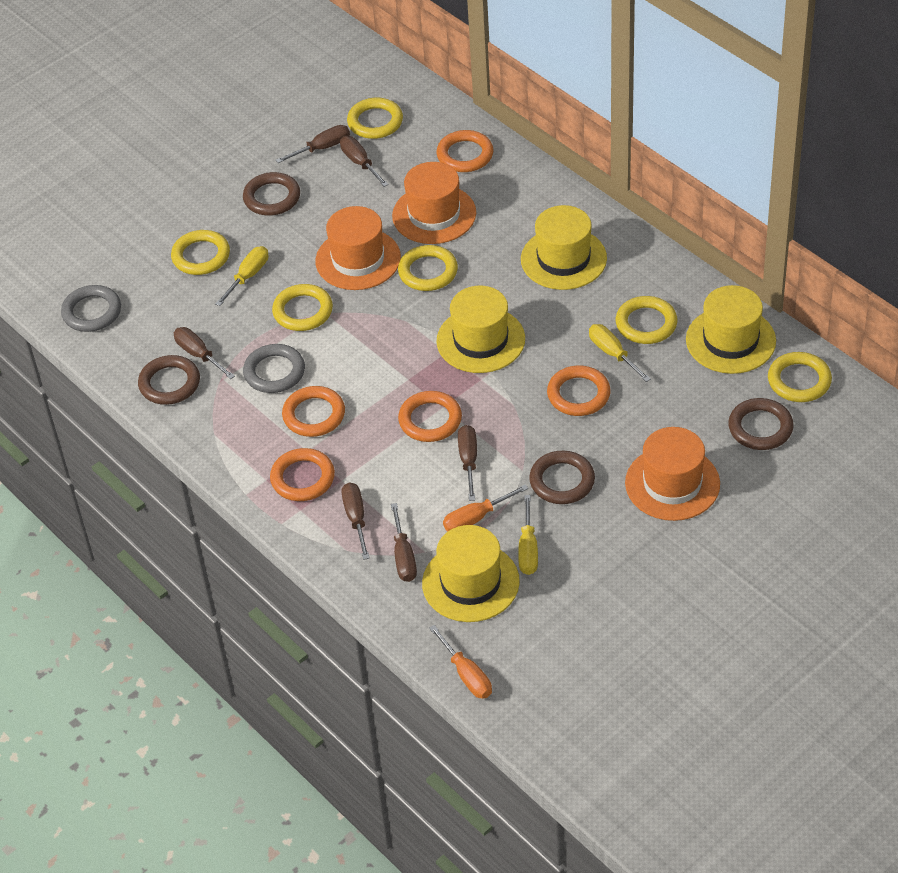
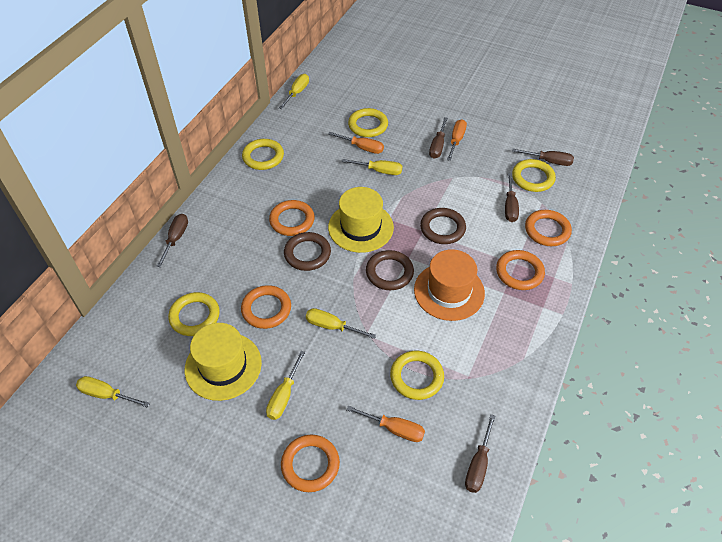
brown ring: 4 -> 3
brown screwdriver: 6 -> 5
grey ring: 2 -> 0
orange hat: 3 -> 1
orange screwdriver: 2 -> 3
yellow hat: 4 -> 2
yellow ring: 6 -> 5
yellow screwdriver: 3 -> 5

